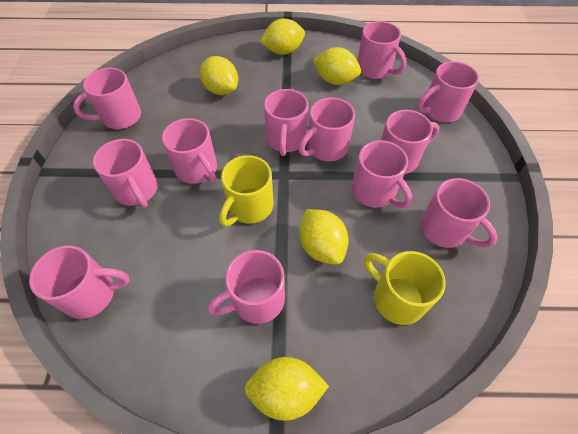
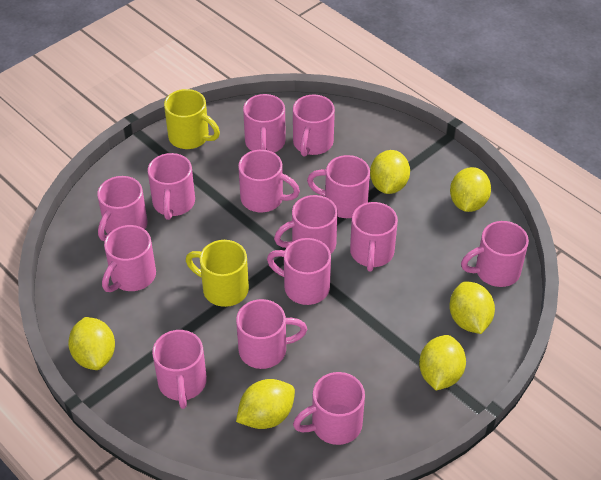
pink mug: 12 -> 14
yellow lemon: 5 -> 6

